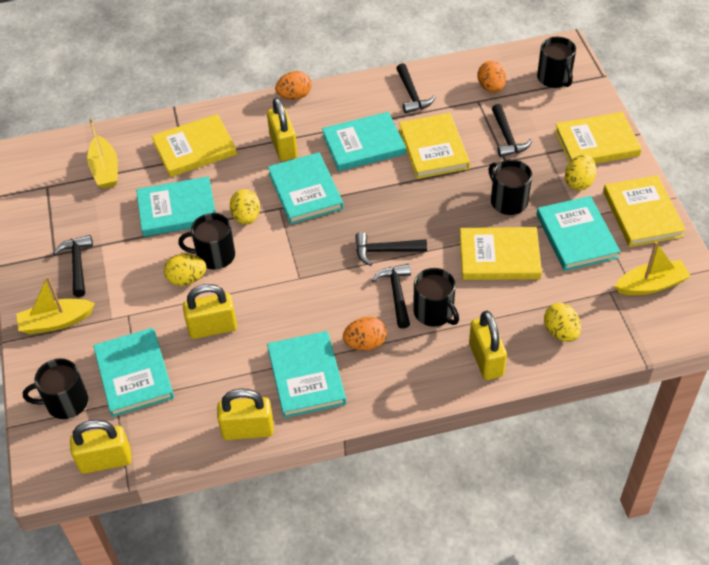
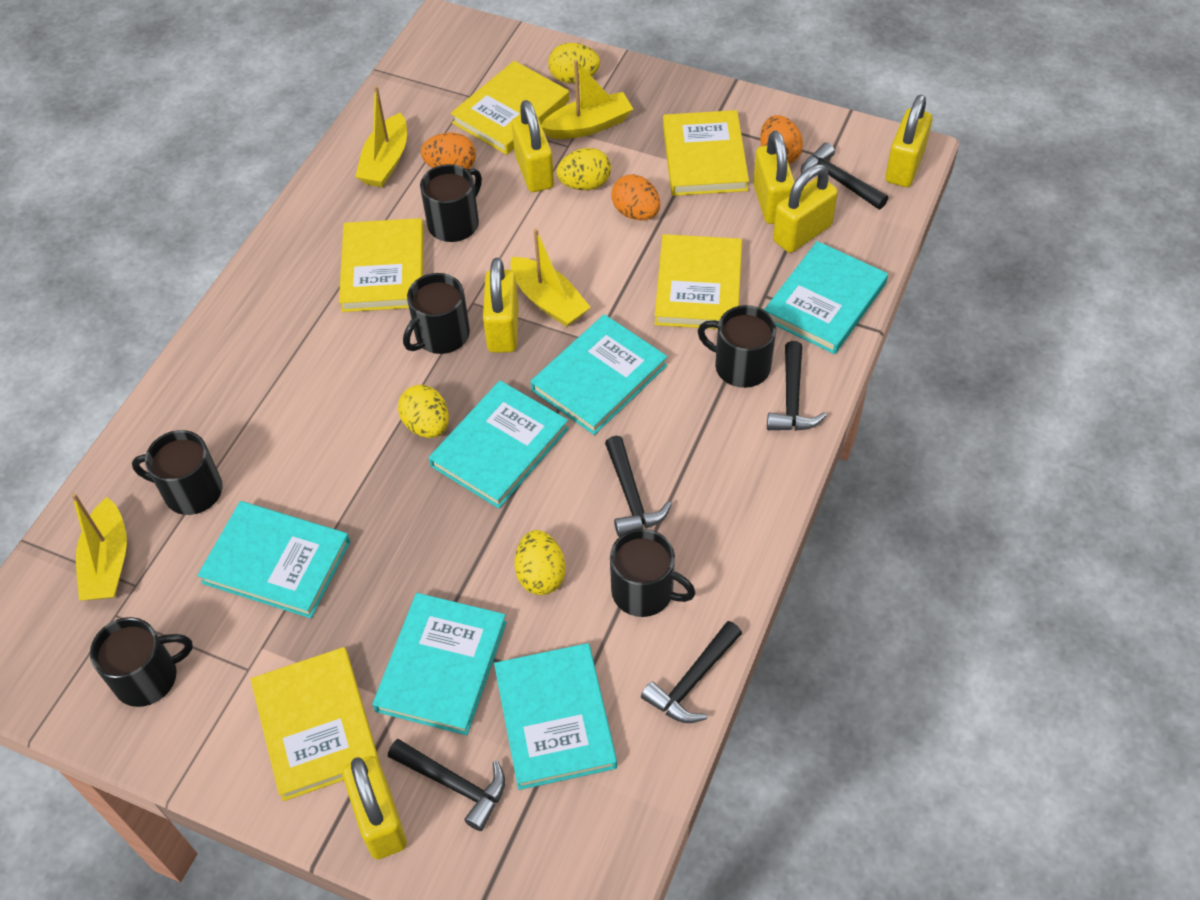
black mug: 5 -> 6
yellow boat: 3 -> 4
yellow padlock: 5 -> 6

